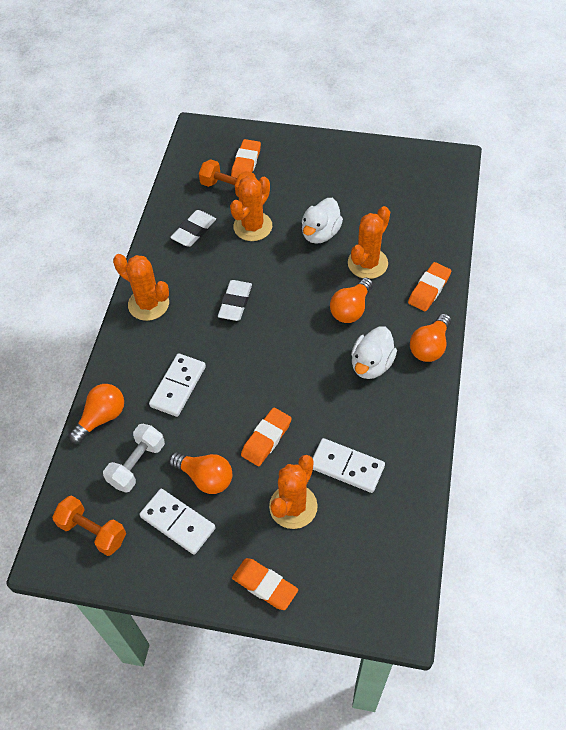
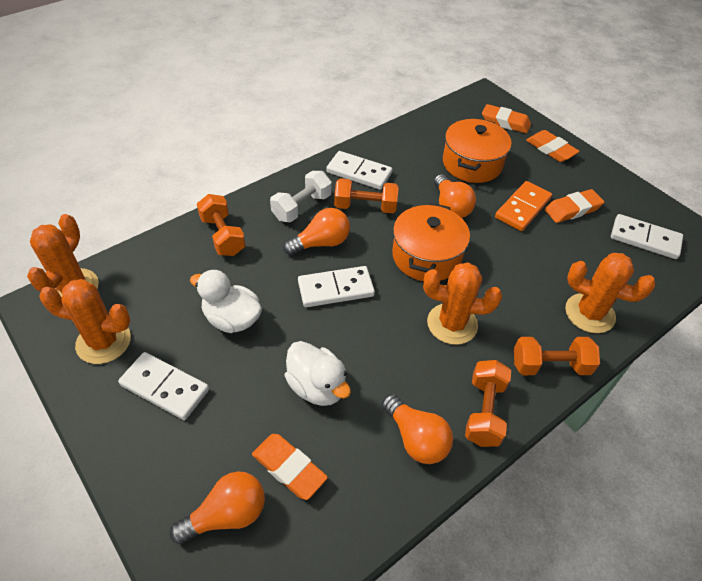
orange domino: 0 -> 1
orange dumbbell: 2 -> 4
orange pot: 0 -> 2
white domino: 3 -> 4
white eraser: 2 -> 0

